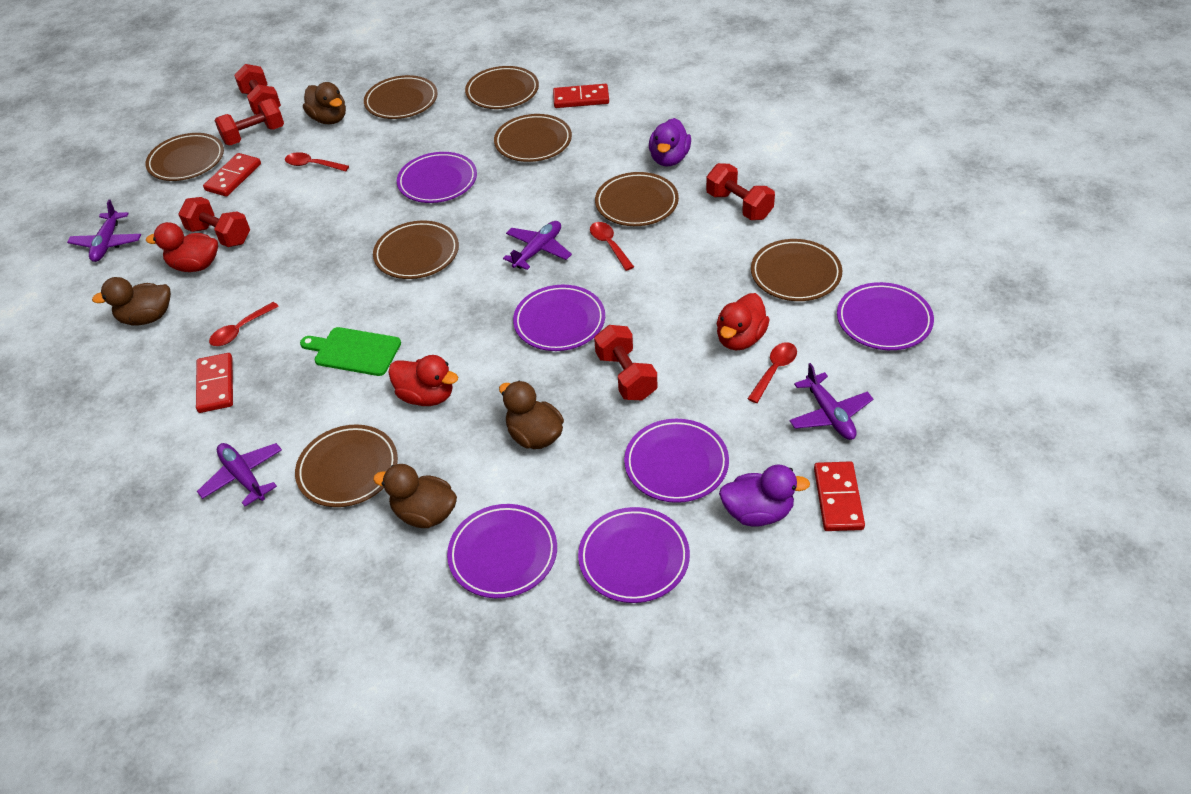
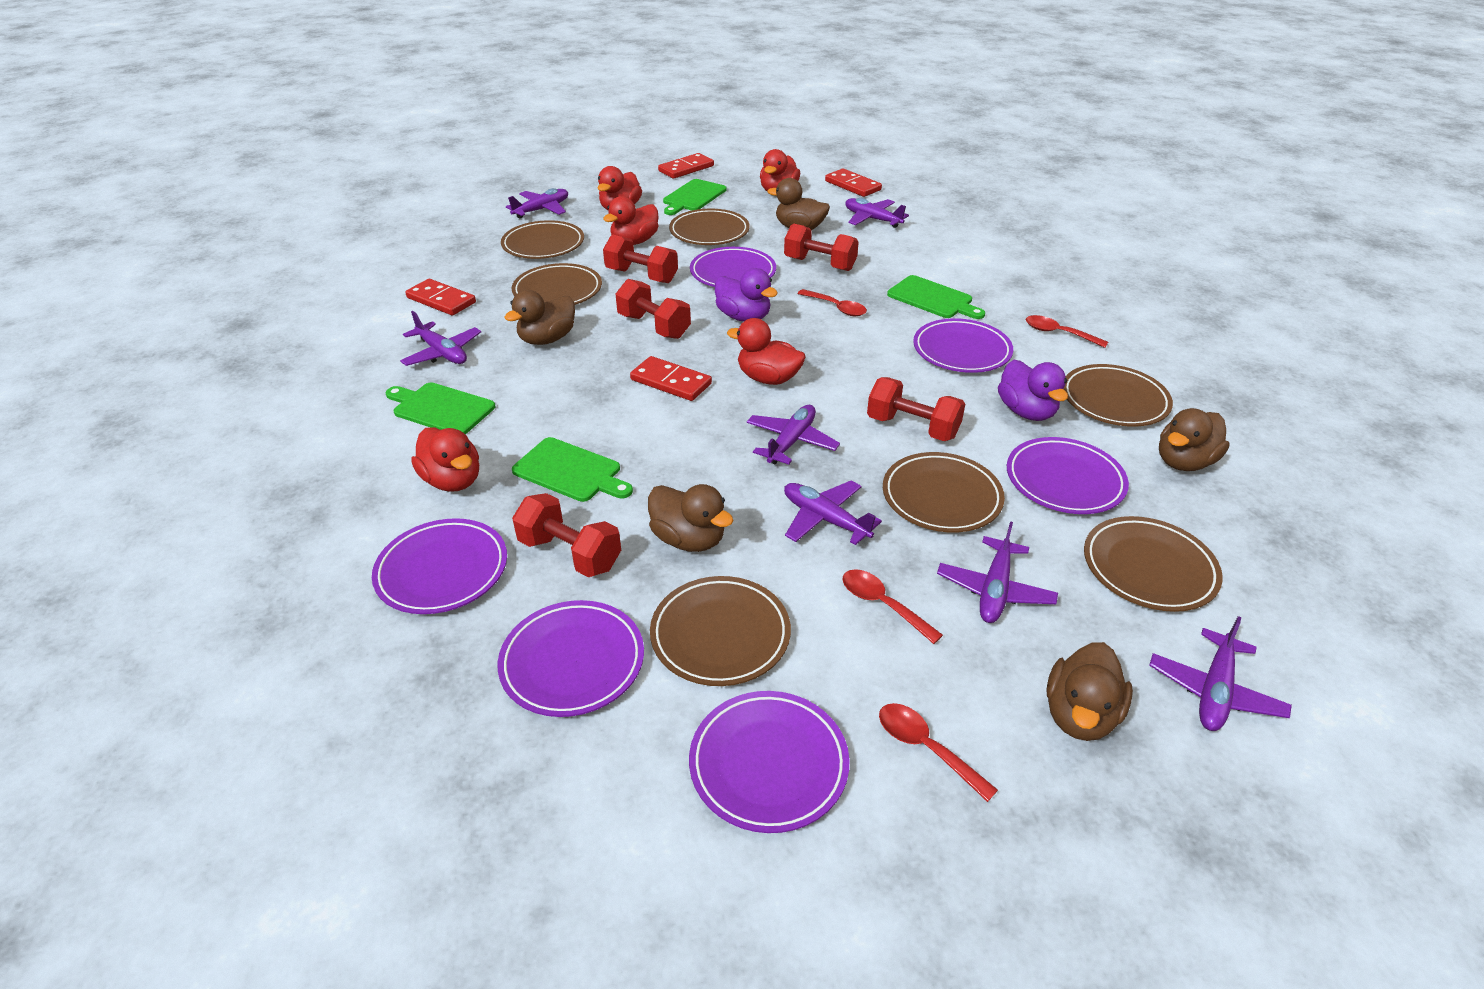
brown duck: 4 -> 5
brown plate: 8 -> 7
green cutting board: 1 -> 4
purple plane: 4 -> 7
red duck: 3 -> 5

